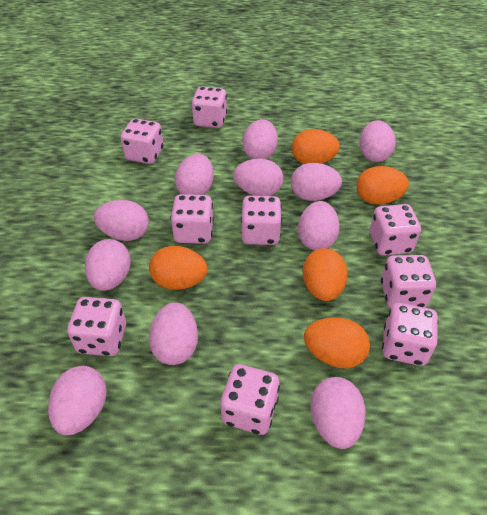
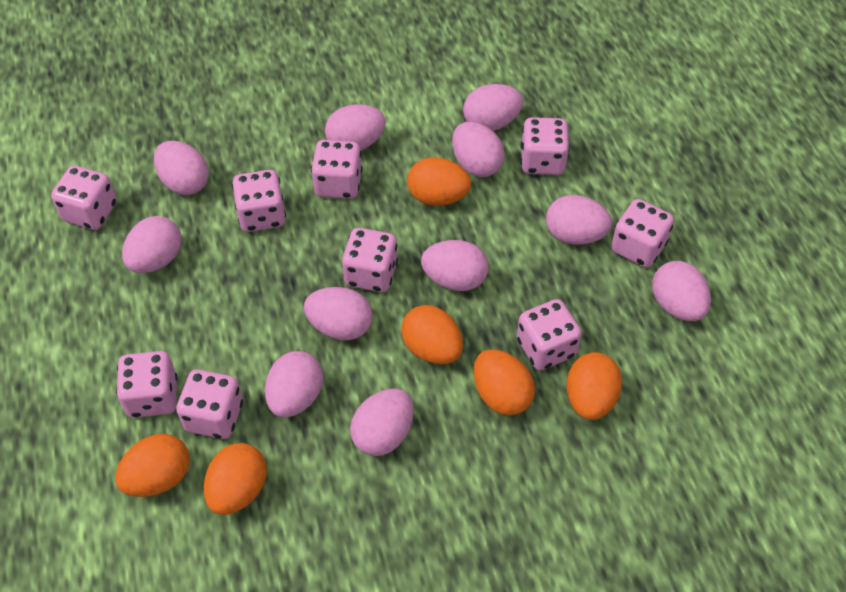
orange egg: 5 -> 6

